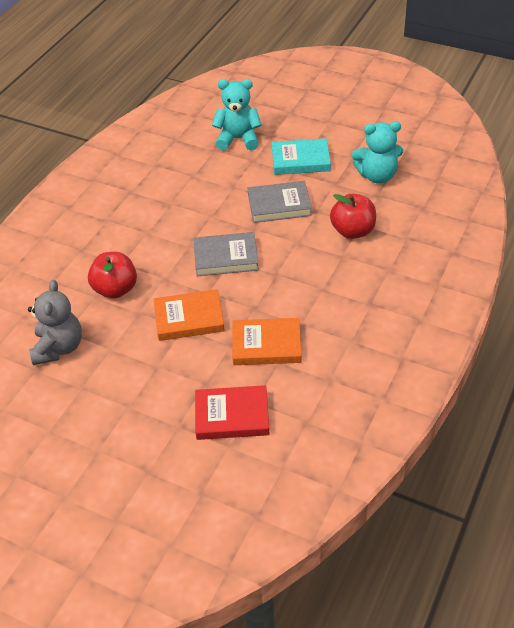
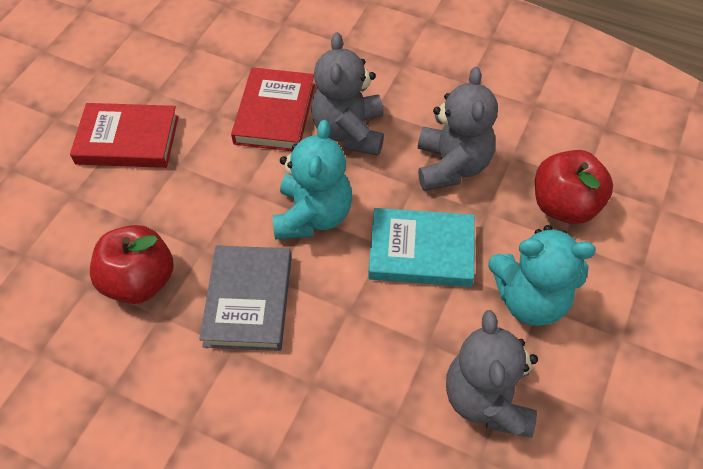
grey book: 2 -> 1
grey teddy bear: 1 -> 3
orange book: 2 -> 0
red book: 1 -> 2

